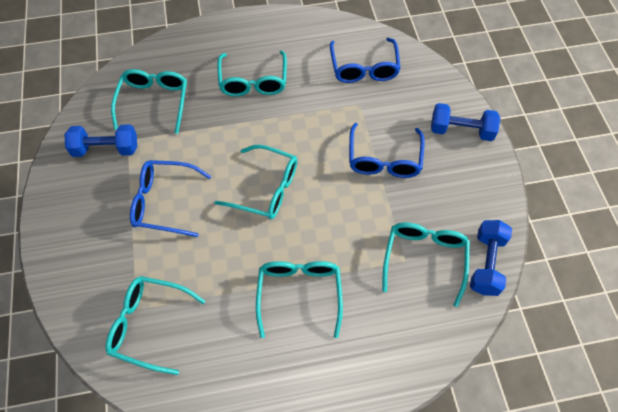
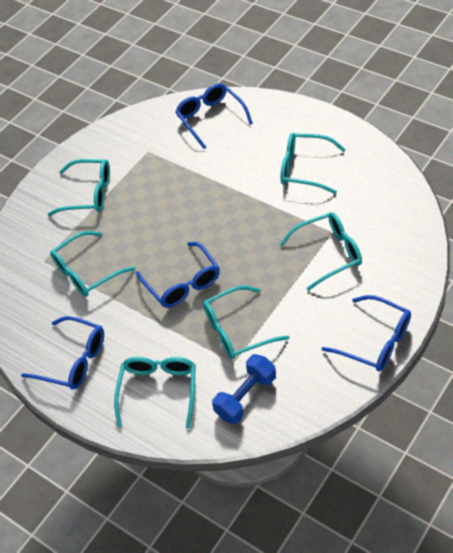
blue dumbbell: 3 -> 1
blue glasses: 3 -> 4

